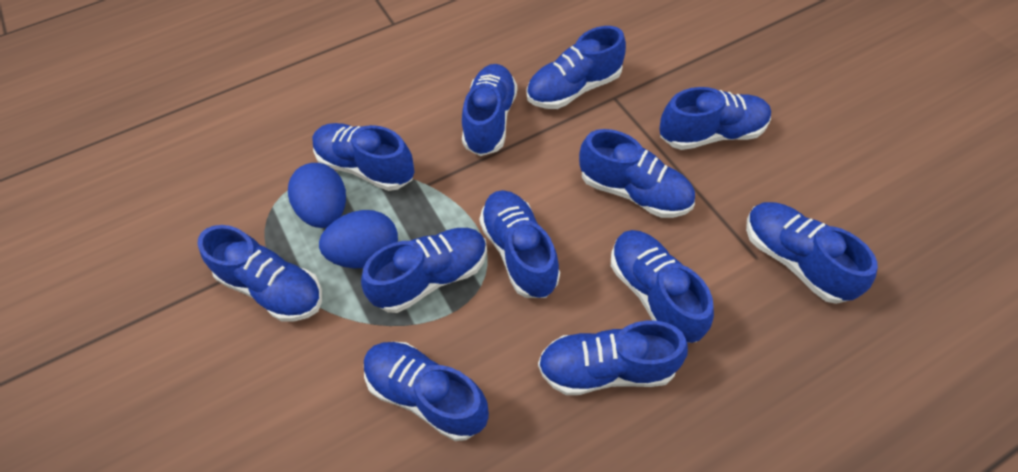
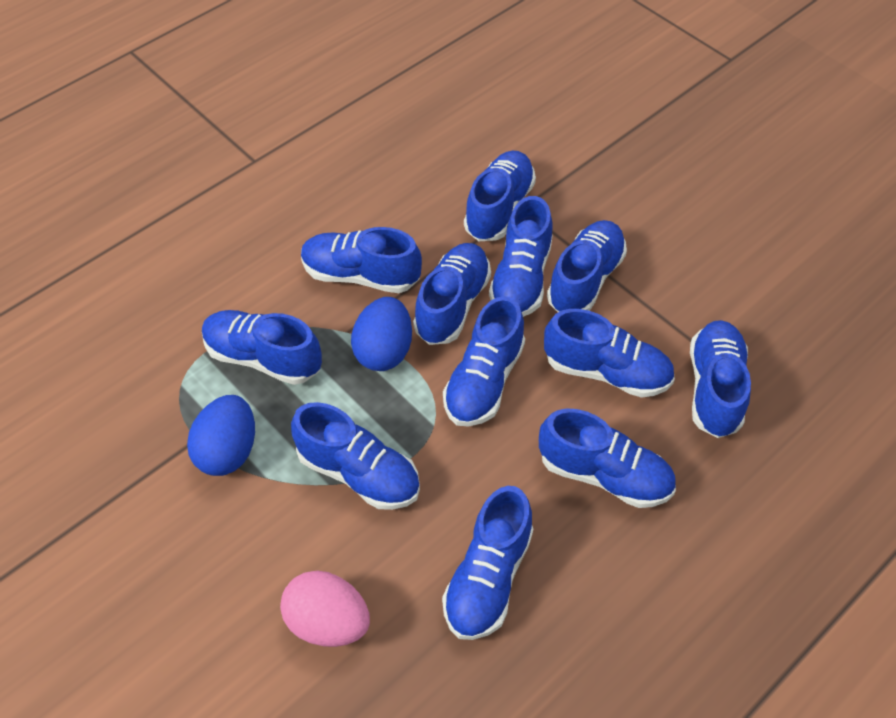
pink egg: 0 -> 1

